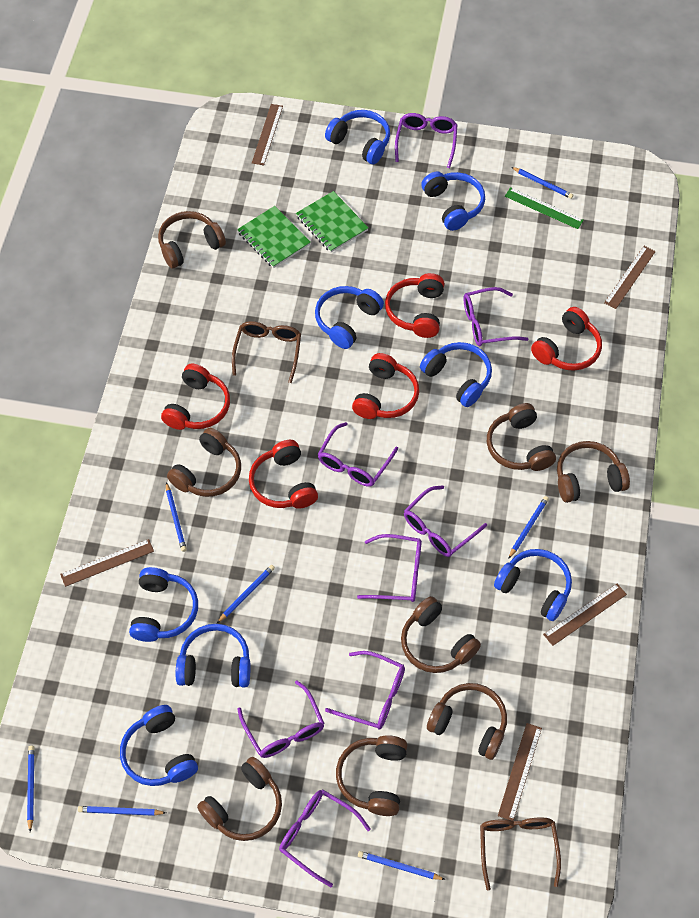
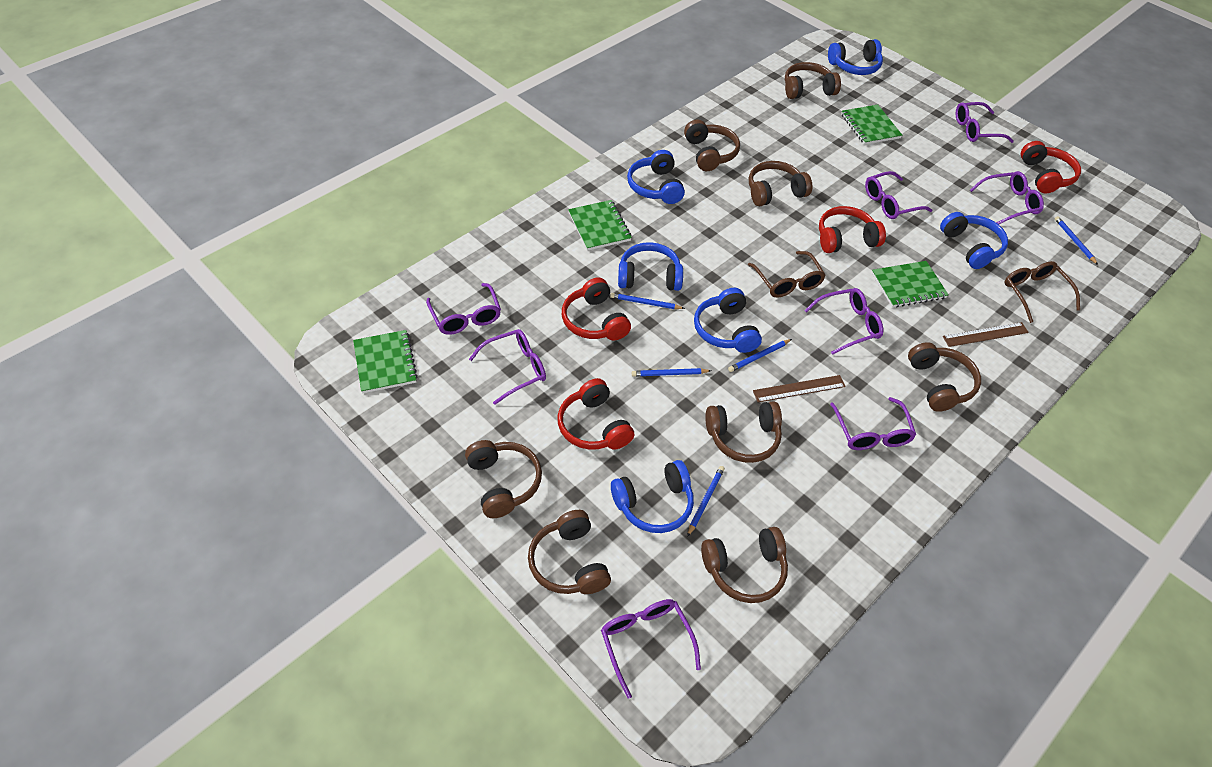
blue headphones: 8 -> 6
blue pencil: 7 -> 5
brown ruler: 5 -> 2
green notebook: 2 -> 4
green ruler: 1 -> 0
red headphones: 5 -> 4

